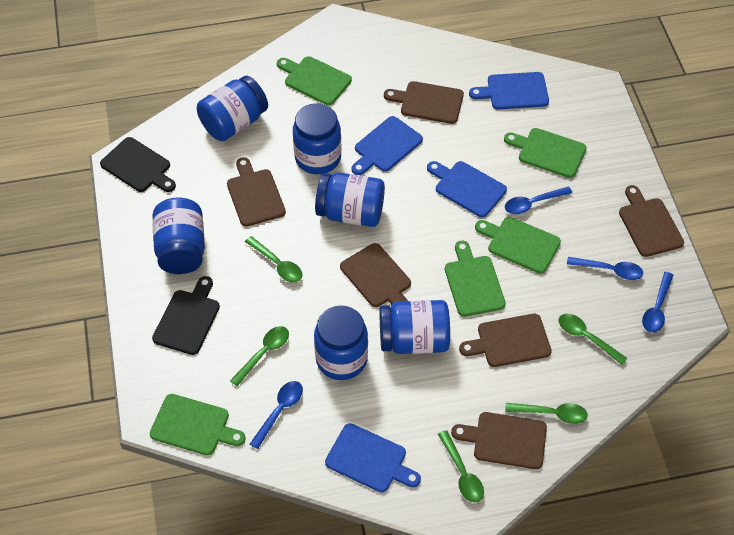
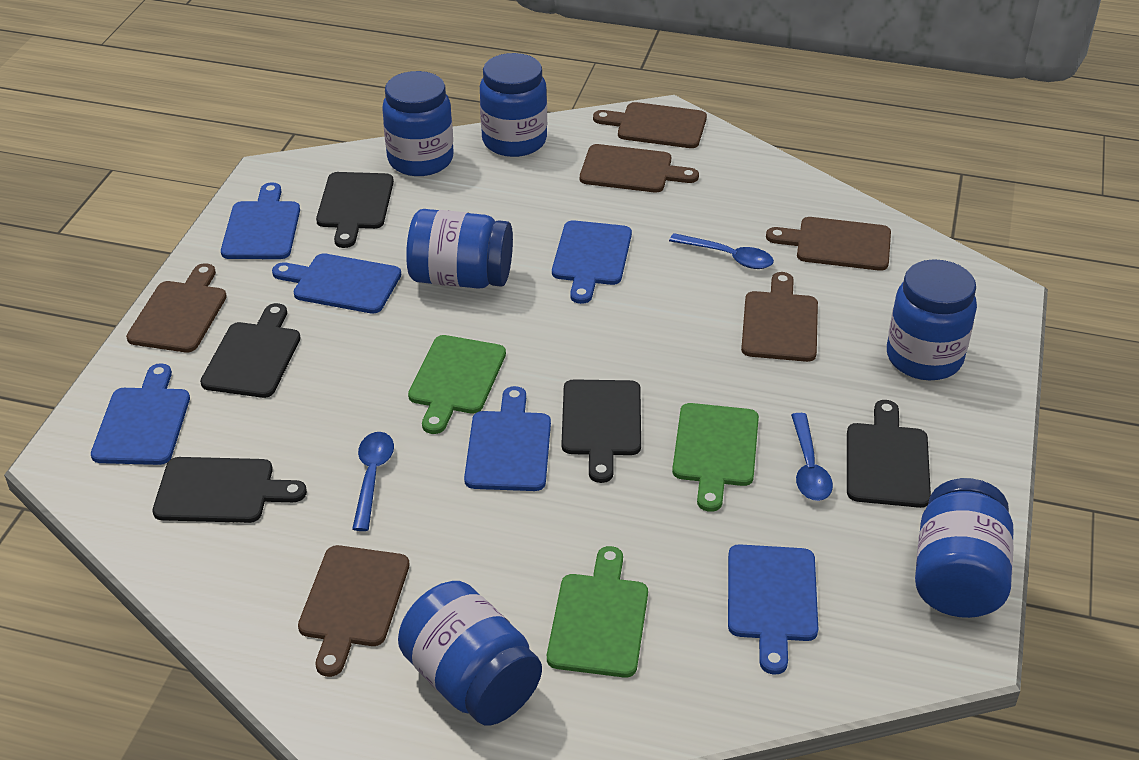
black cutting board: 2 -> 5
blue cutting board: 4 -> 6
blue spoon: 4 -> 3
green cutting board: 5 -> 3
green spoon: 5 -> 0

